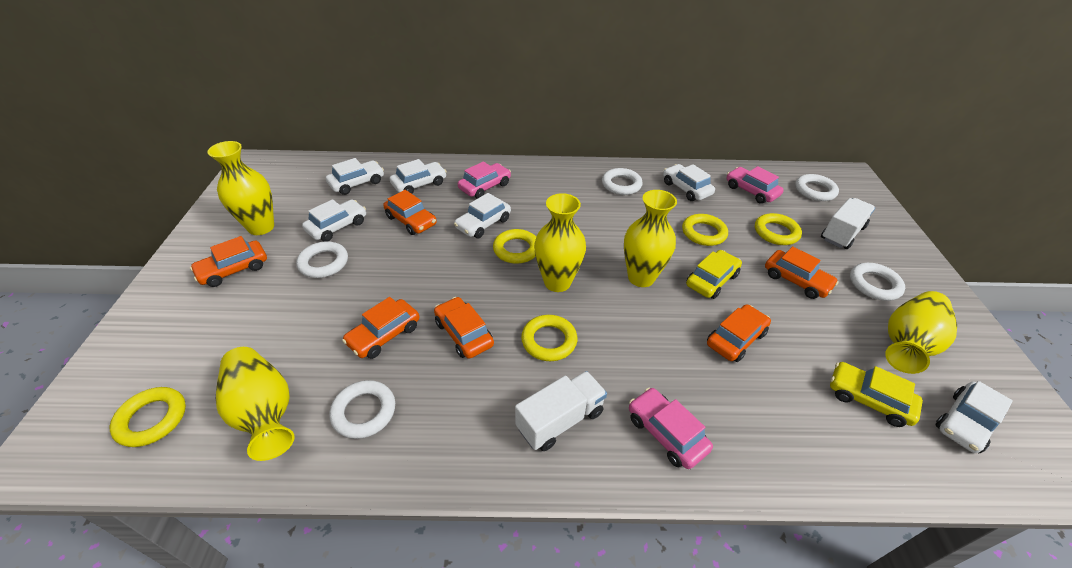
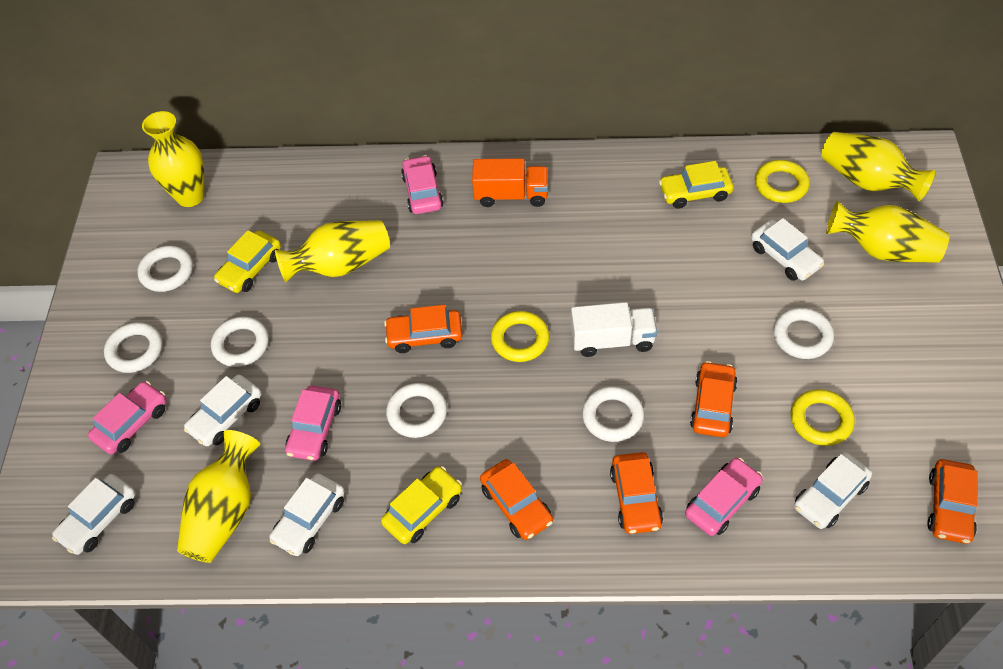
orange car: 6 -> 5
orange truck: 0 -> 1
pink car: 3 -> 4
white car: 6 -> 5
white ring: 5 -> 6
white truck: 2 -> 1
yellow car: 2 -> 3
yellow ring: 5 -> 3

